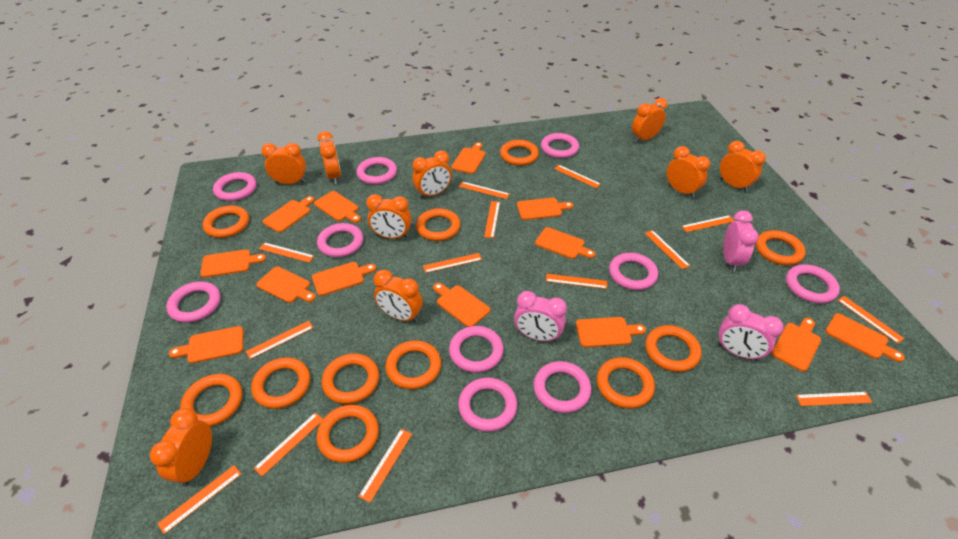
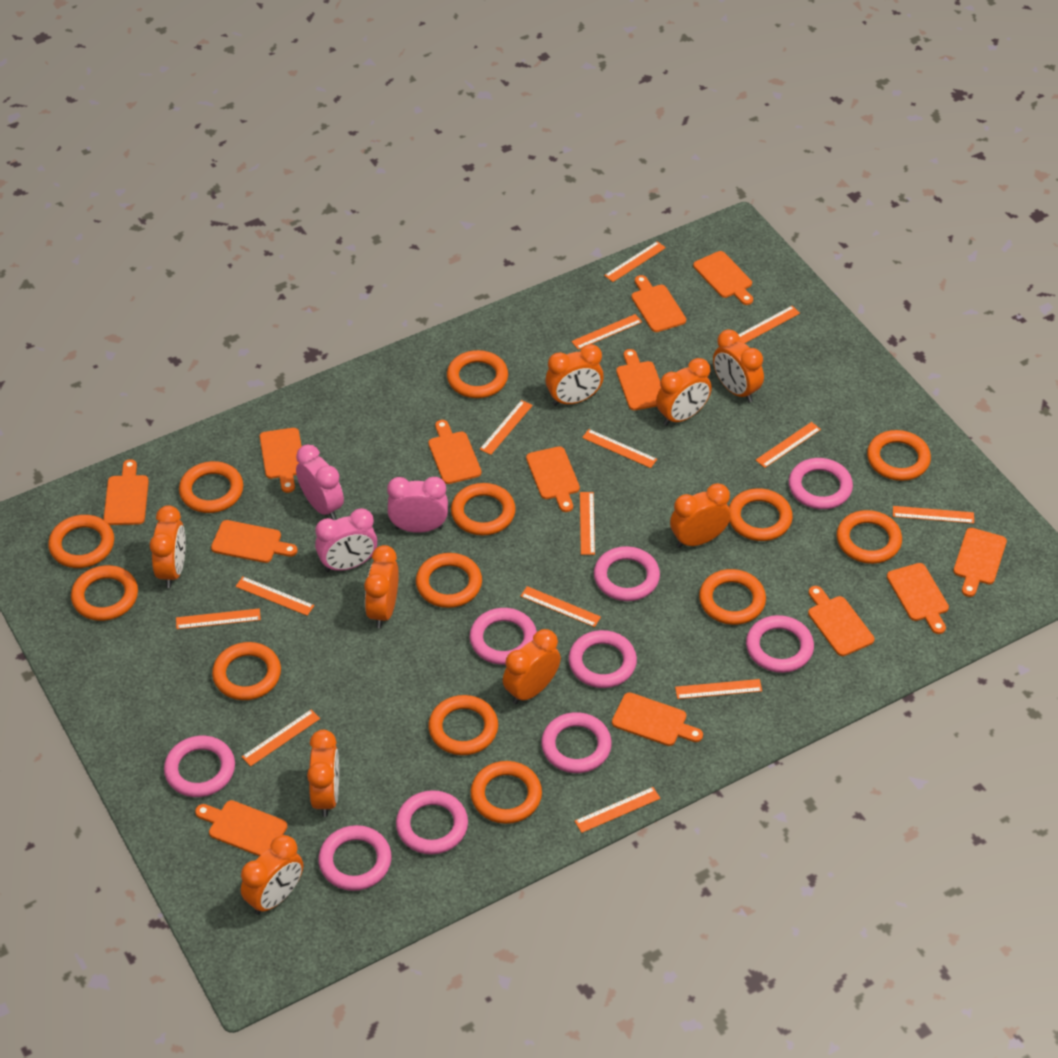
orange ring: 11 -> 13
pink ring: 10 -> 9

